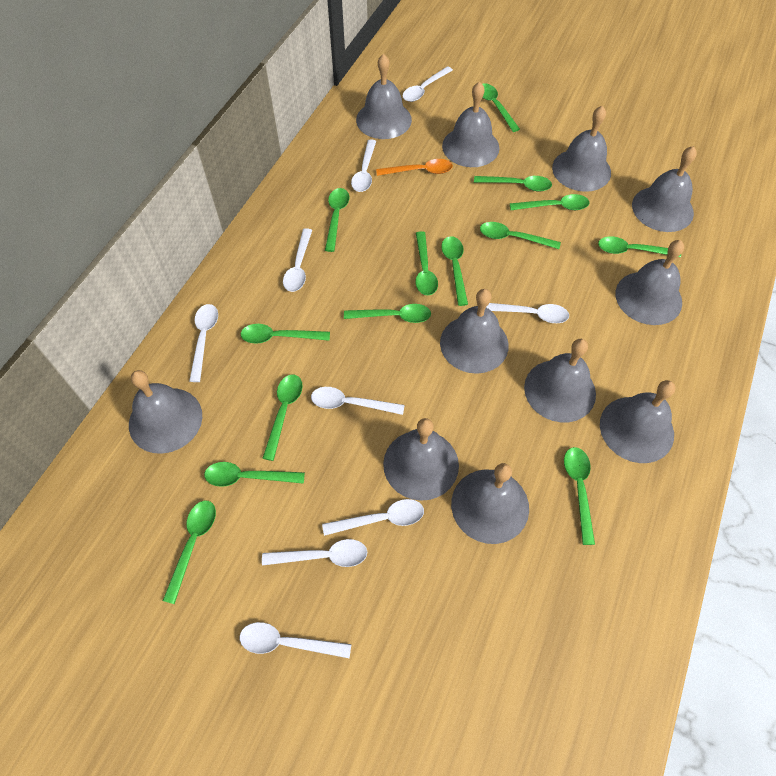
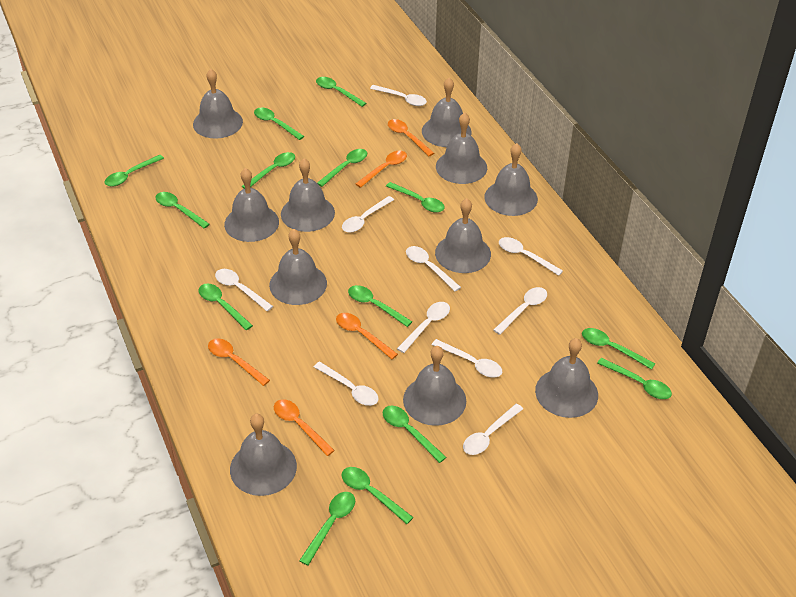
orange spoon: 1 -> 5
white spoon: 9 -> 10

